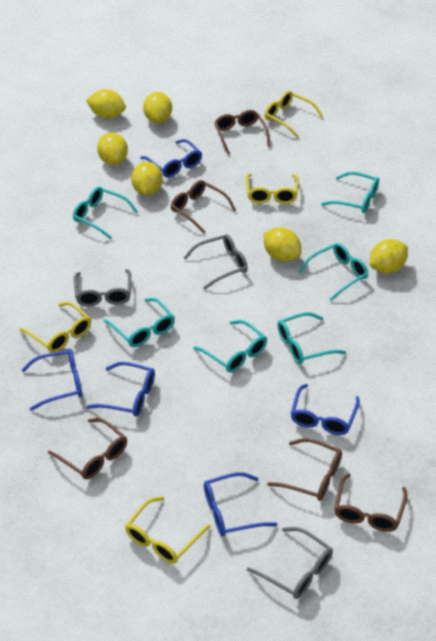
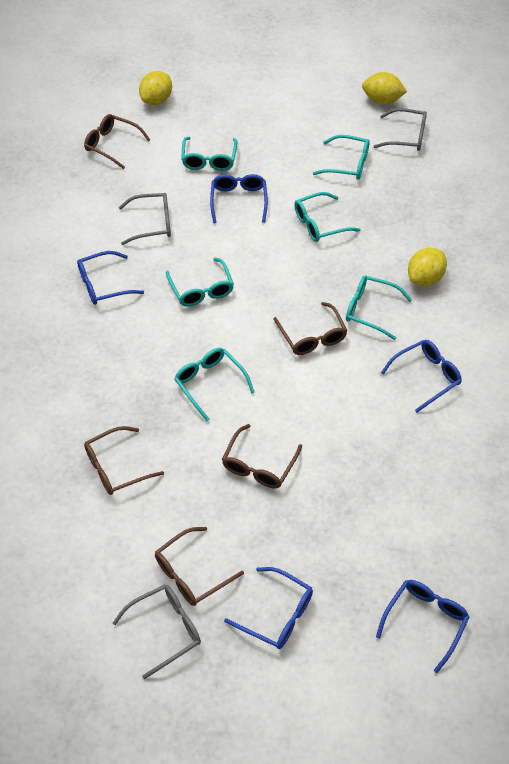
yellow glasses: 4 -> 0
yellow lemon: 6 -> 3

